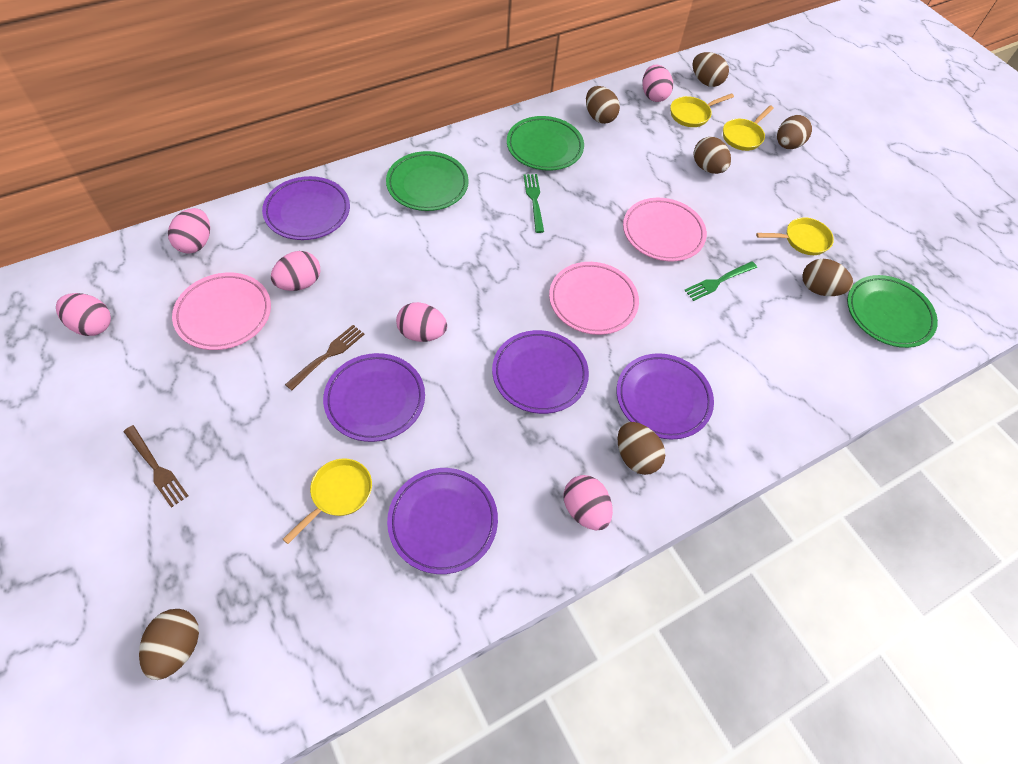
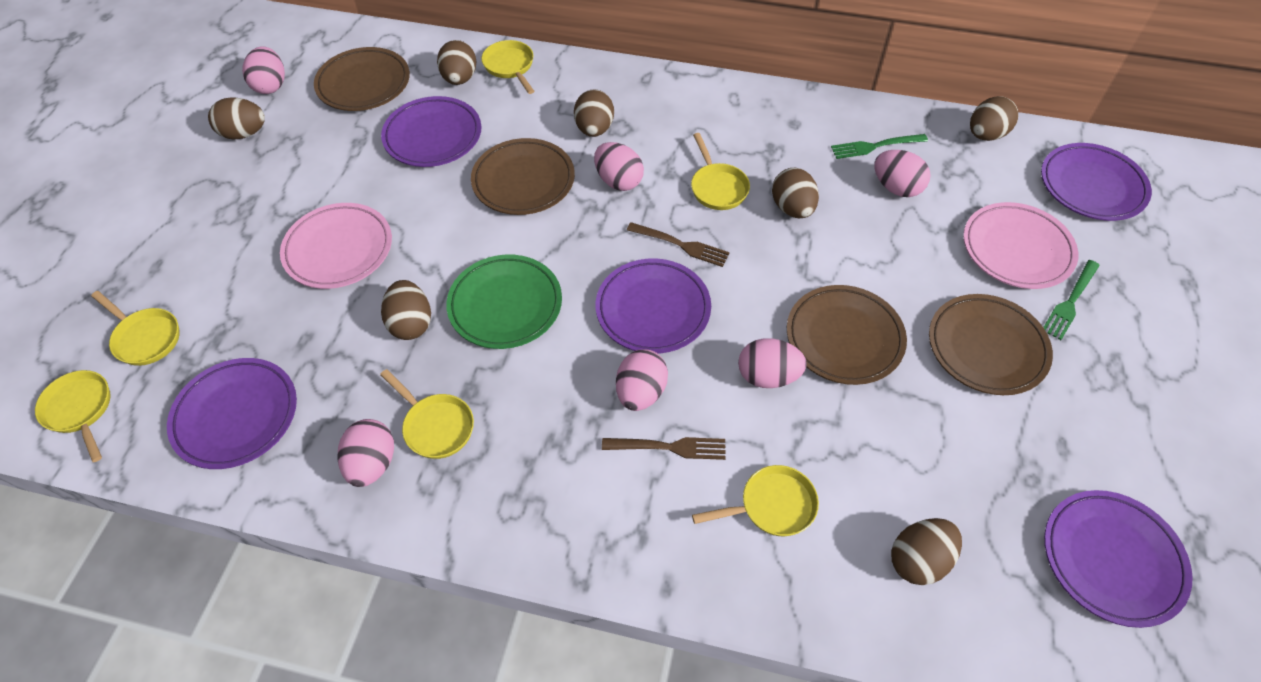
brown plate: 0 -> 4
green plate: 3 -> 1
pink plate: 3 -> 2
yellow pan: 4 -> 6

